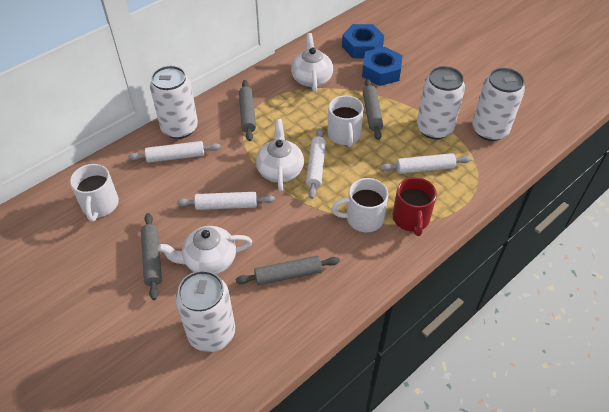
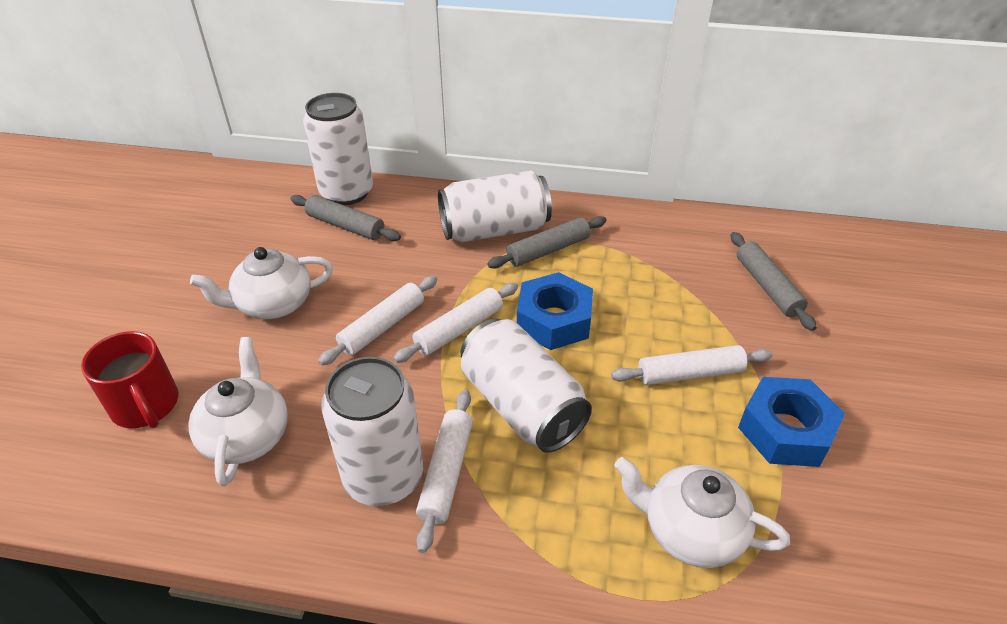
grey rolling pin: 4 -> 3
white mug: 3 -> 0

